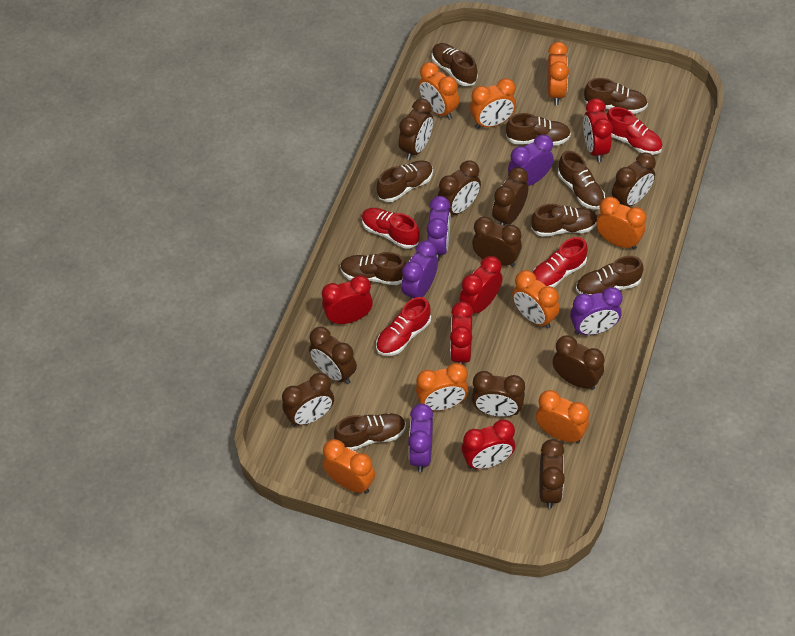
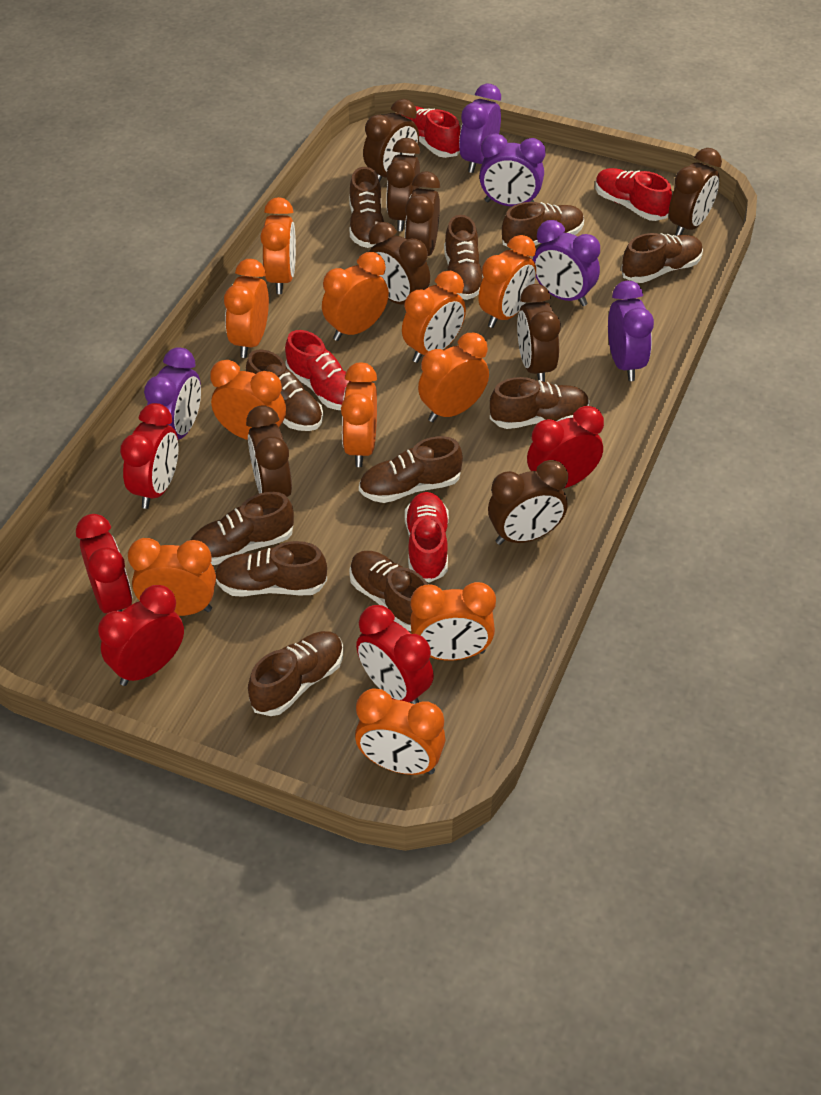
brown clock: 10 -> 8
brown shoe: 9 -> 11
orange clock: 8 -> 11

